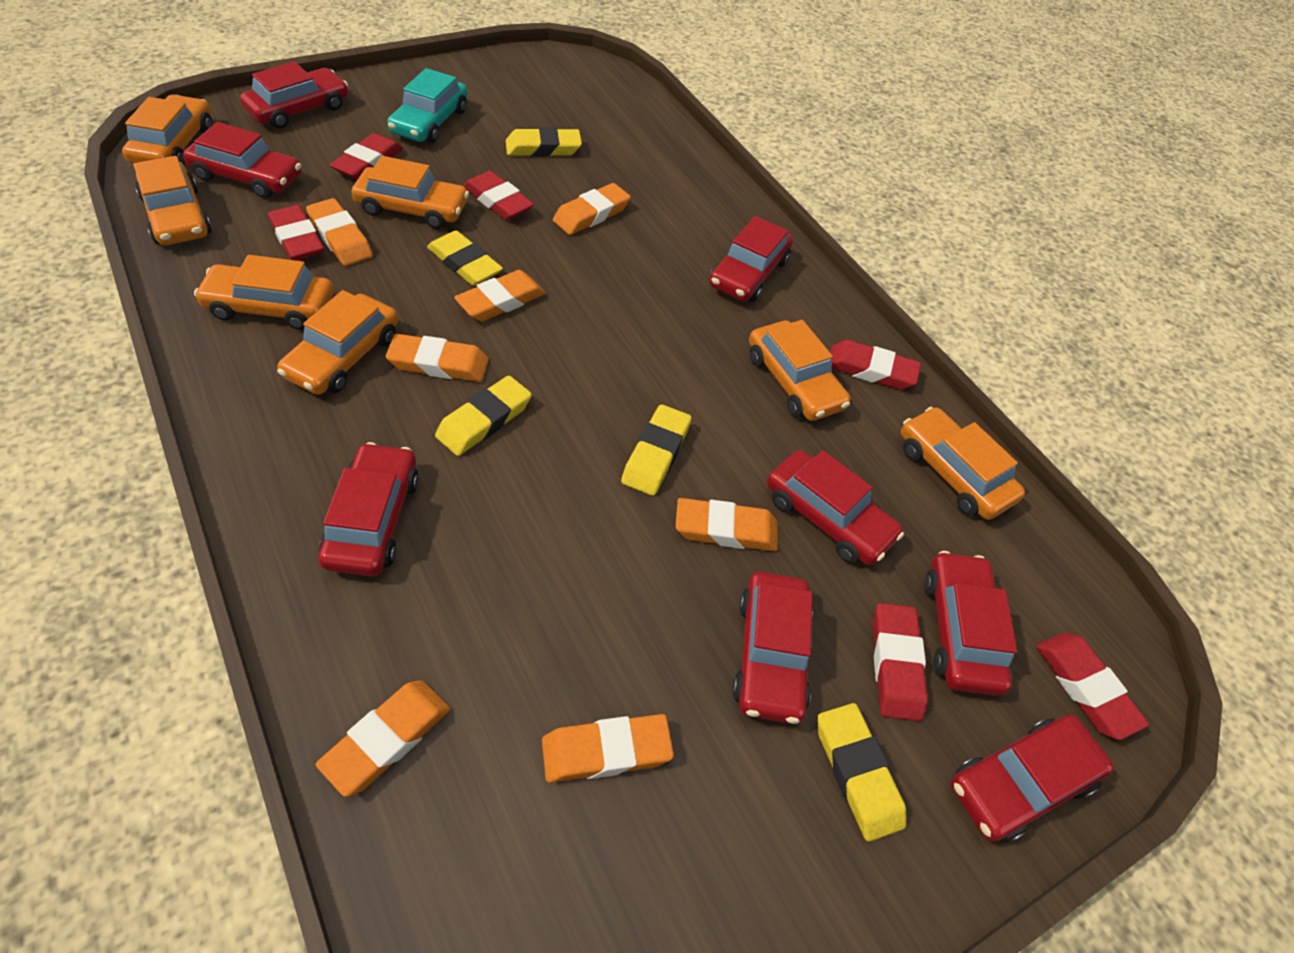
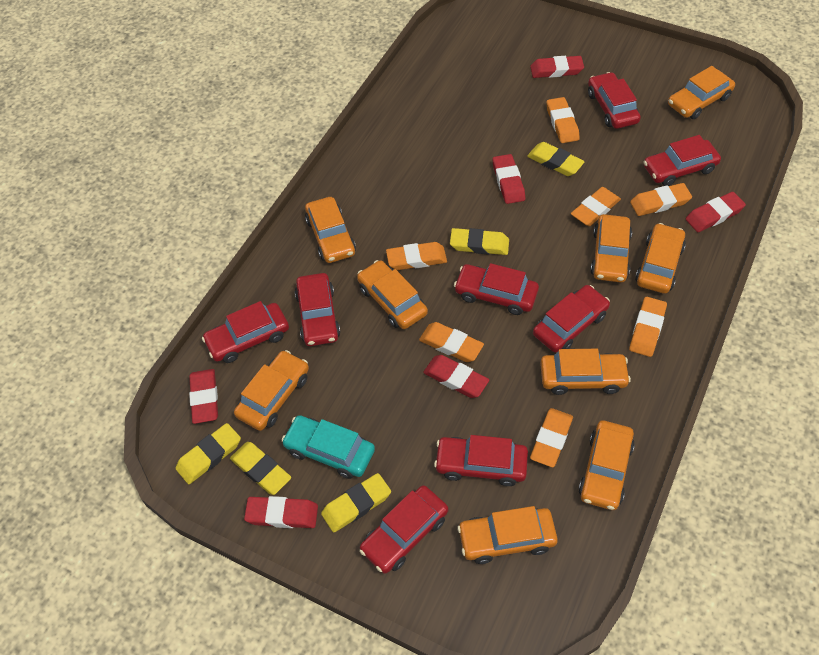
orange car: 7 -> 9

